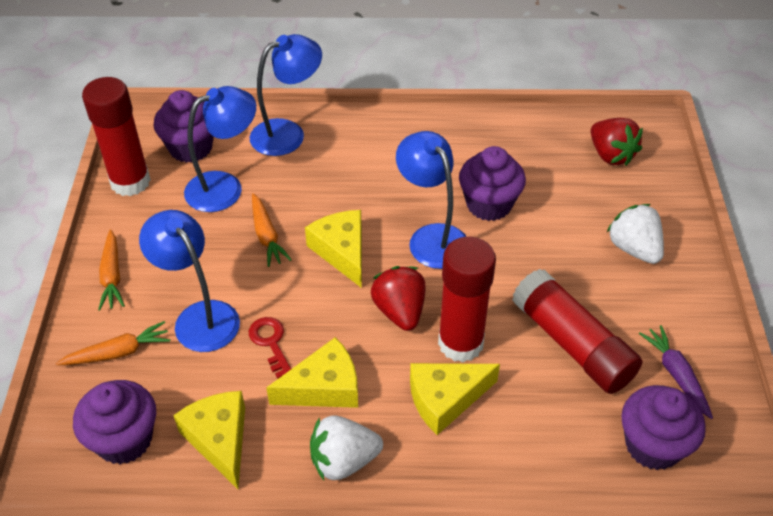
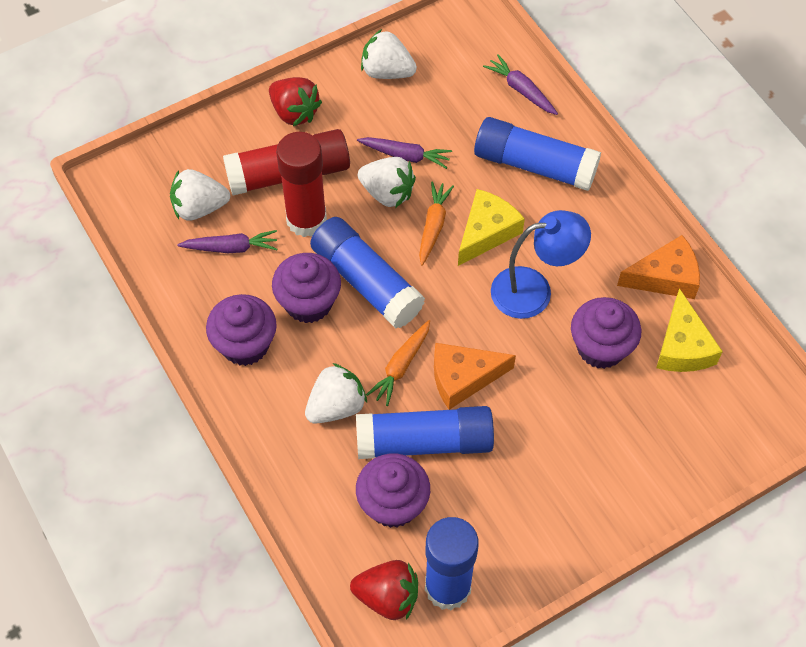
blue glue stick: 0 -> 4
blue lamp: 4 -> 1
orange carrot: 3 -> 2
orange cheese: 0 -> 2
purple carrot: 1 -> 3
red glue stick: 3 -> 2
red key: 1 -> 0
white strawberry: 2 -> 4
yellow cheese: 4 -> 2

